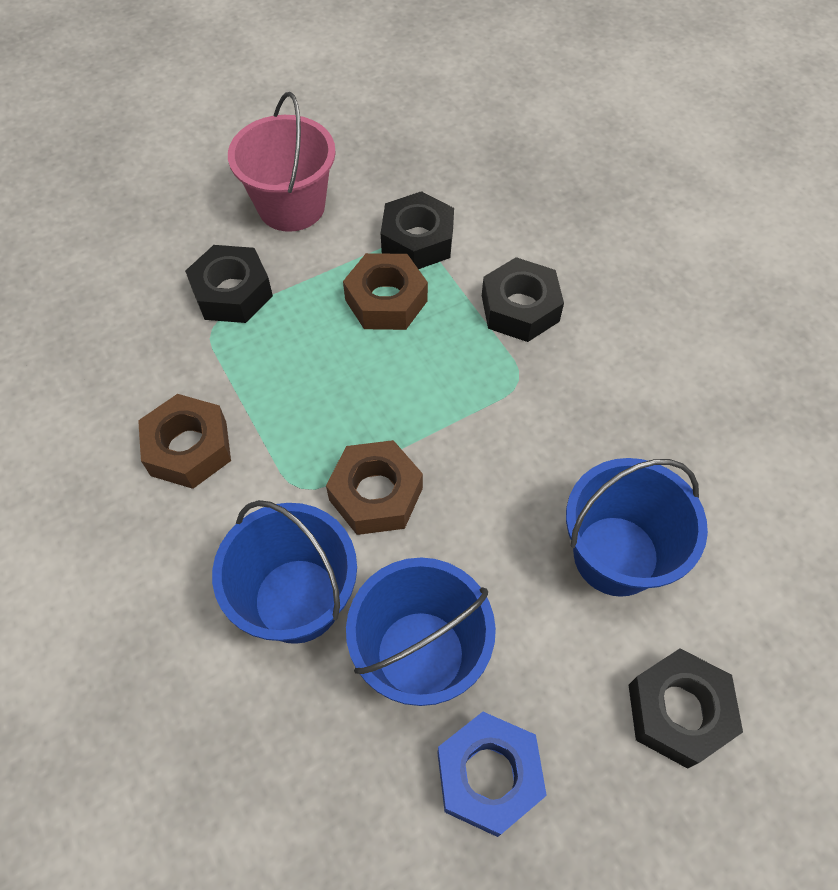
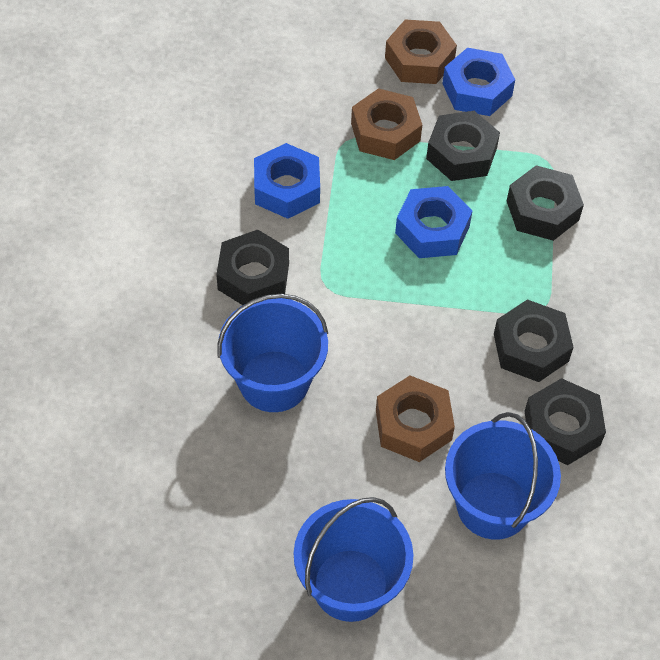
black nut: 4 -> 5
blue nut: 1 -> 3
pink bucket: 1 -> 0

